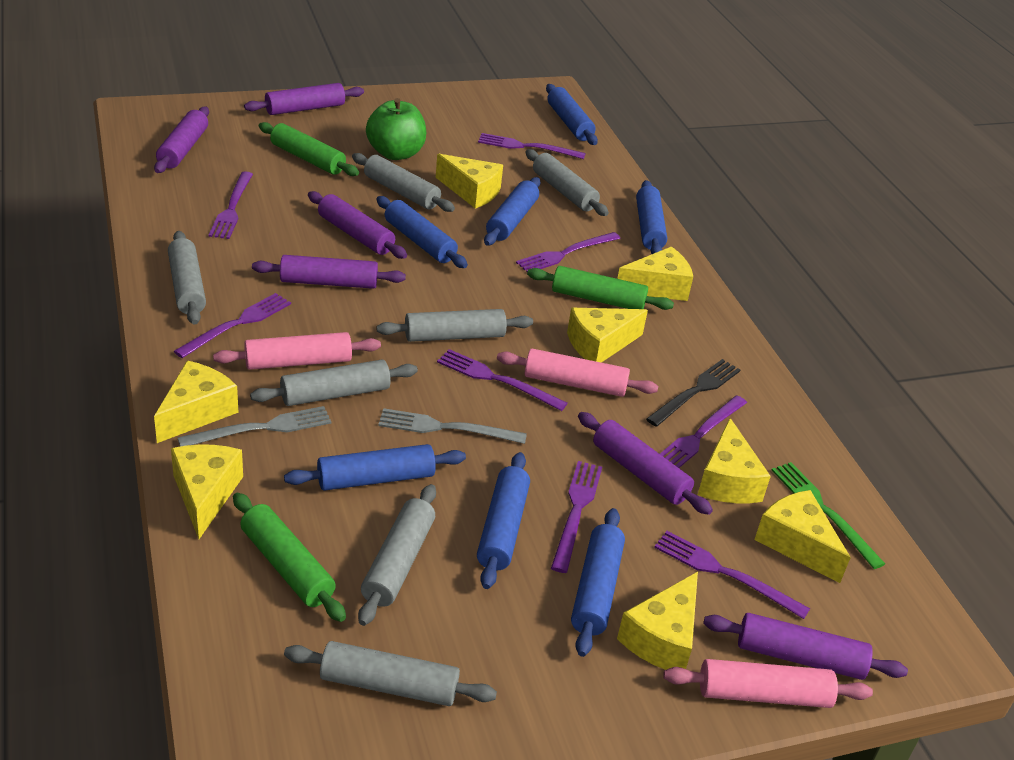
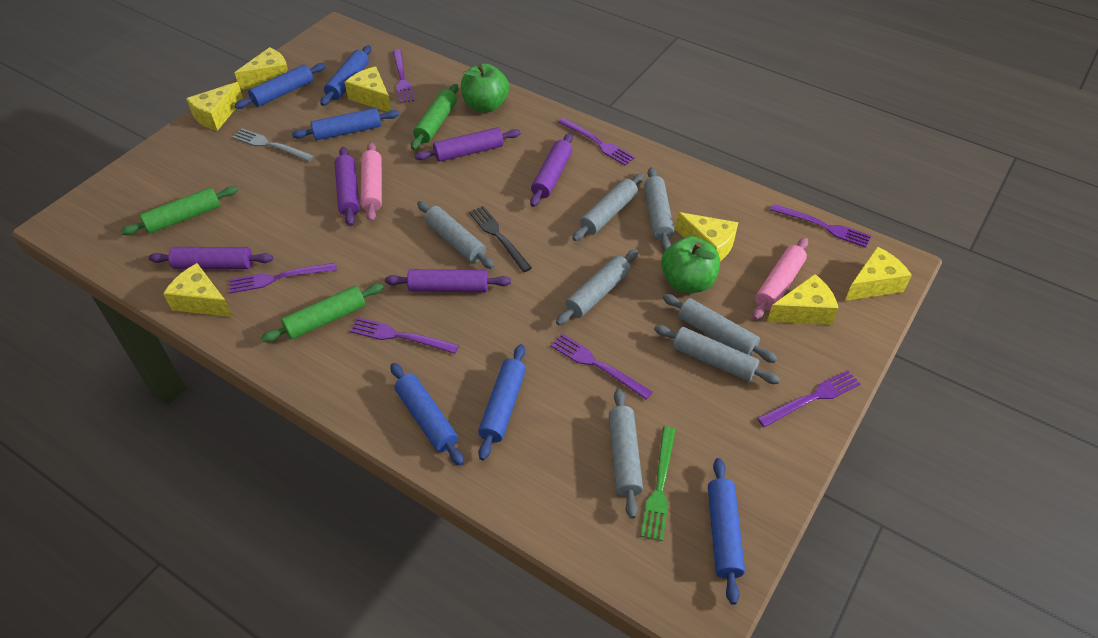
blue rolling pin: 7 -> 6
green apple: 1 -> 2
grey fork: 2 -> 1
pink rolling pin: 3 -> 2
purple fork: 8 -> 7
purple rolling pin: 6 -> 5
yellow cheese: 8 -> 7

